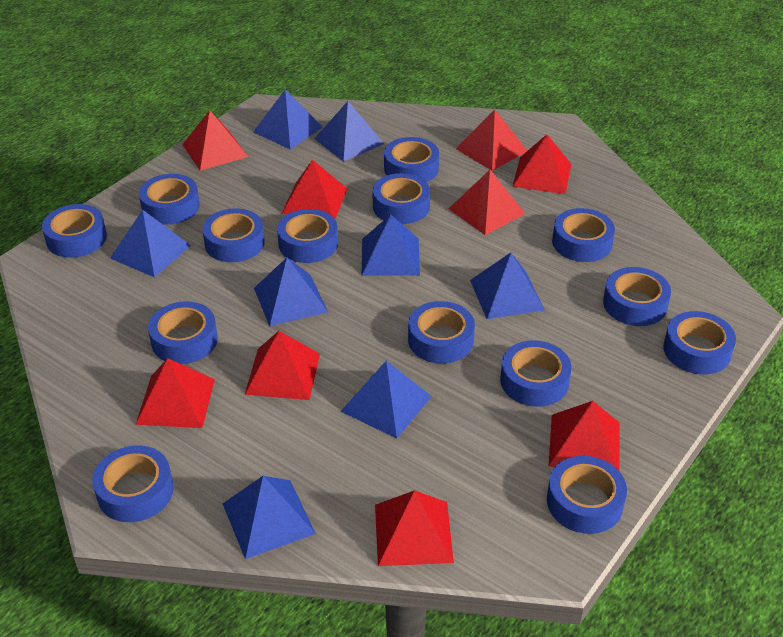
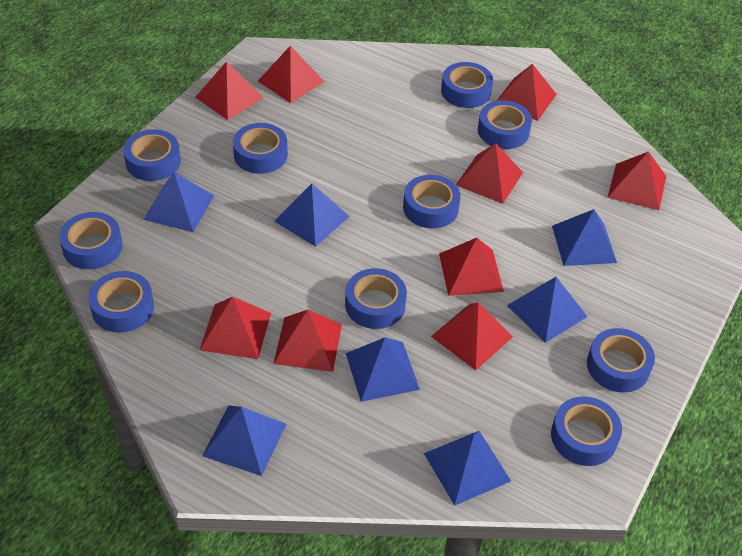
blue pyramid: 8 -> 7
blue tape: 14 -> 10

